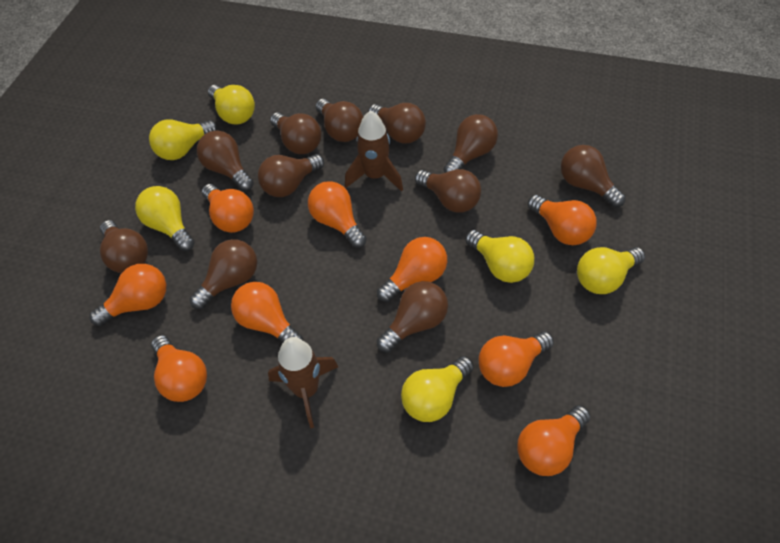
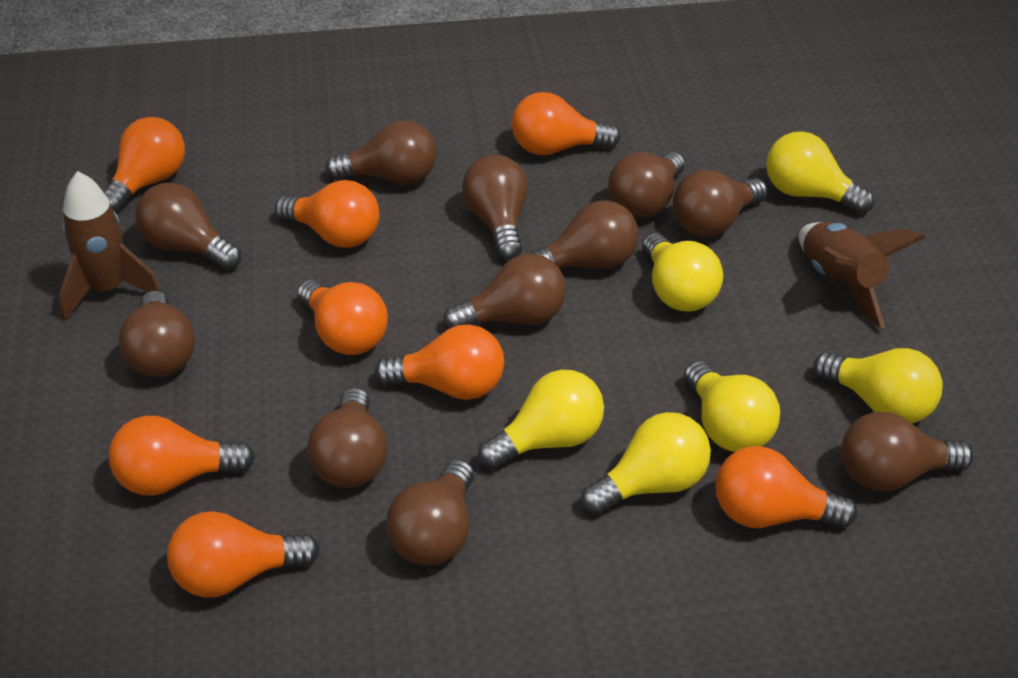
orange light bulb: 9 -> 8

